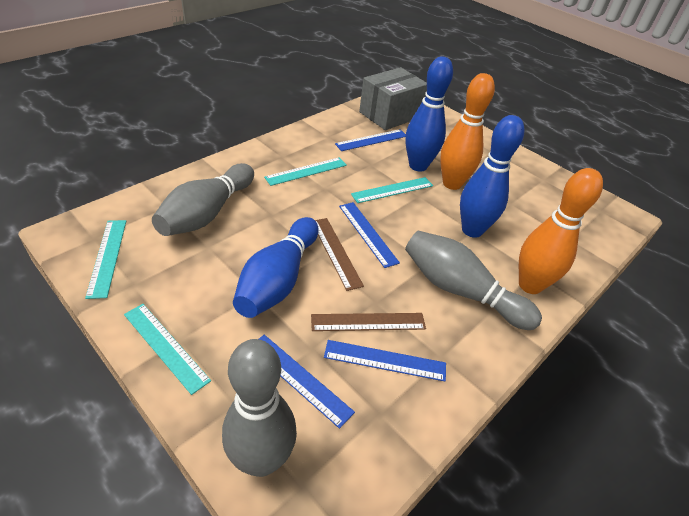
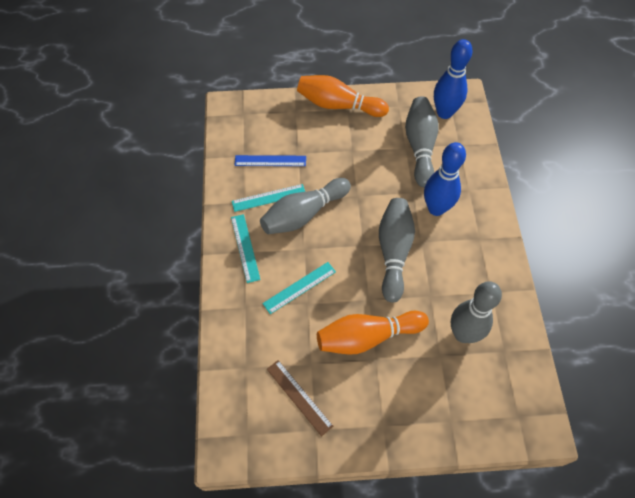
blue bowling pin: 3 -> 2
blue ruler: 4 -> 1
brown ruler: 2 -> 1
grey bowling pin: 3 -> 4
grey box: 1 -> 0
turquoise ruler: 4 -> 3

